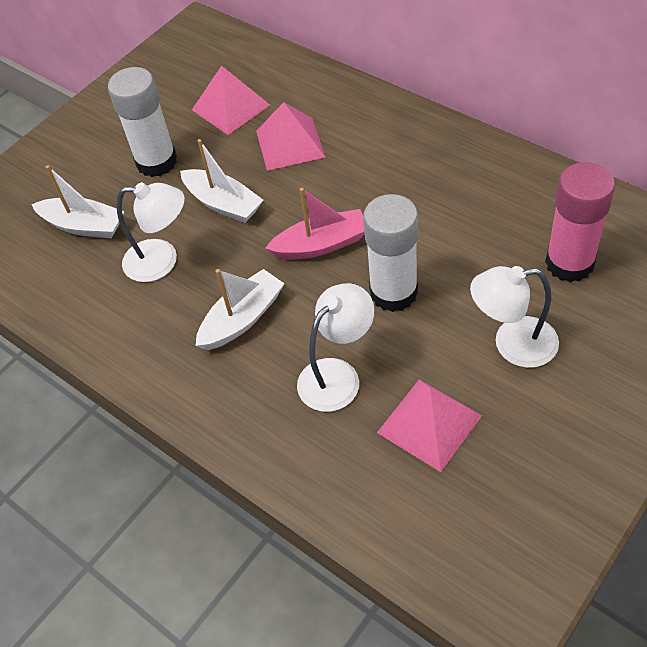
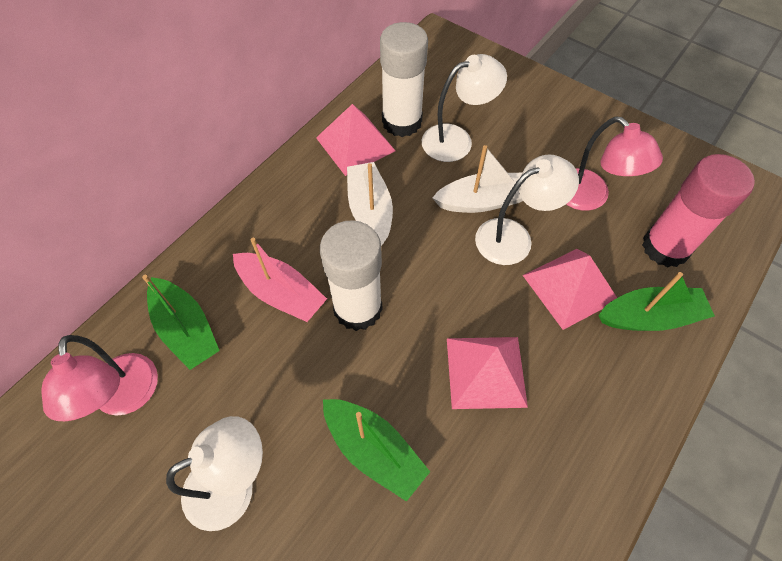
green boat: 0 -> 3
pink lamp: 0 -> 2
white boat: 3 -> 2

